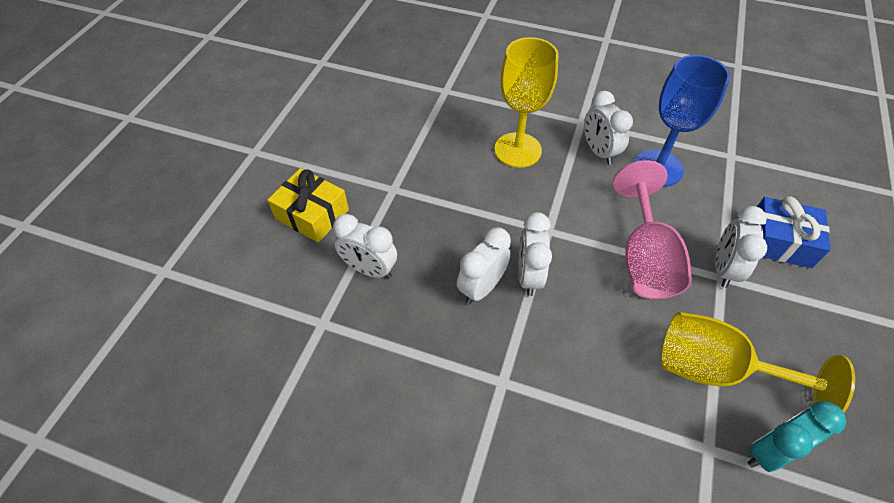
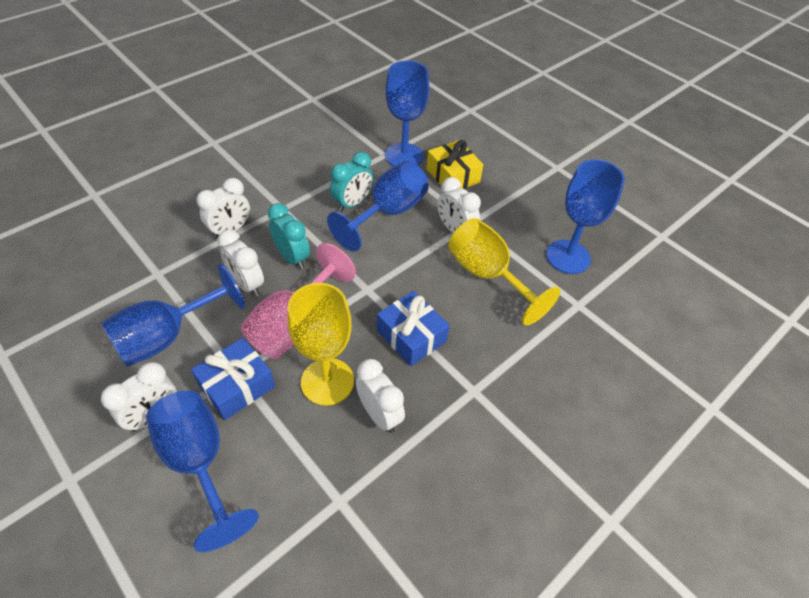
blue gift: 1 -> 2
blue goblet: 1 -> 5
turquoise clock: 1 -> 2

